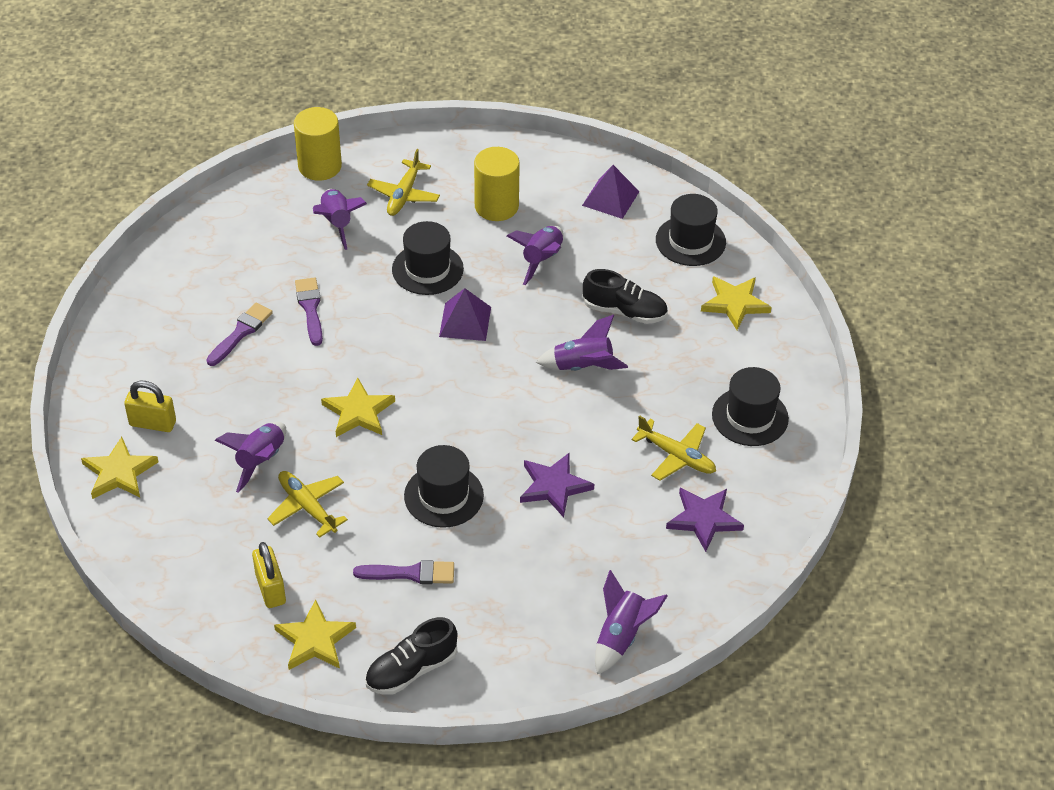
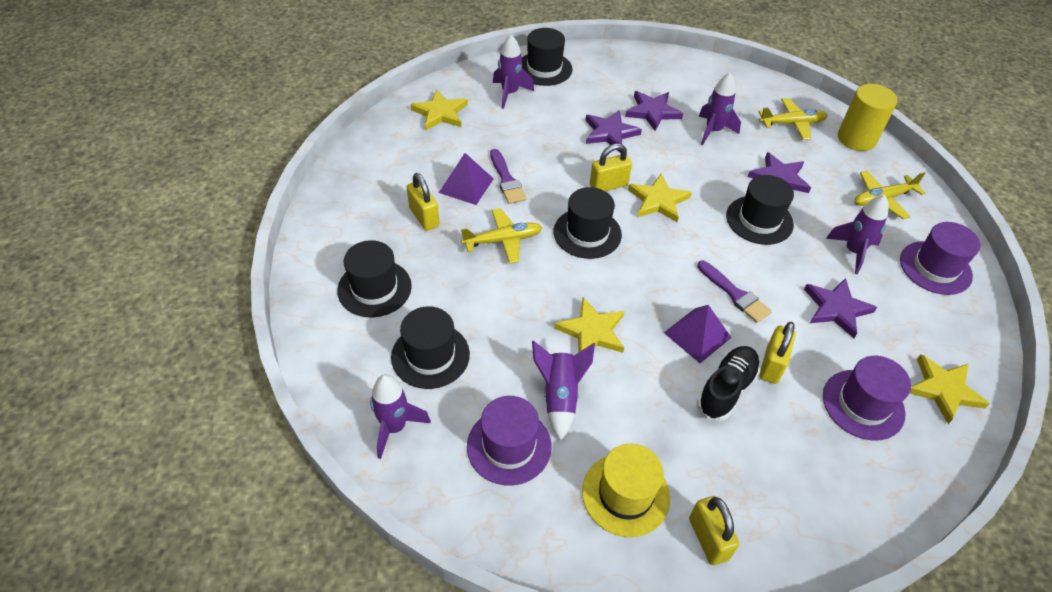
black hat: 4 -> 5
black shoe: 2 -> 1
purple brush: 3 -> 2
purple hat: 0 -> 3
purple star: 2 -> 4
yellow cylinder: 2 -> 1
yellow hat: 0 -> 1
yellow padlock: 2 -> 4

